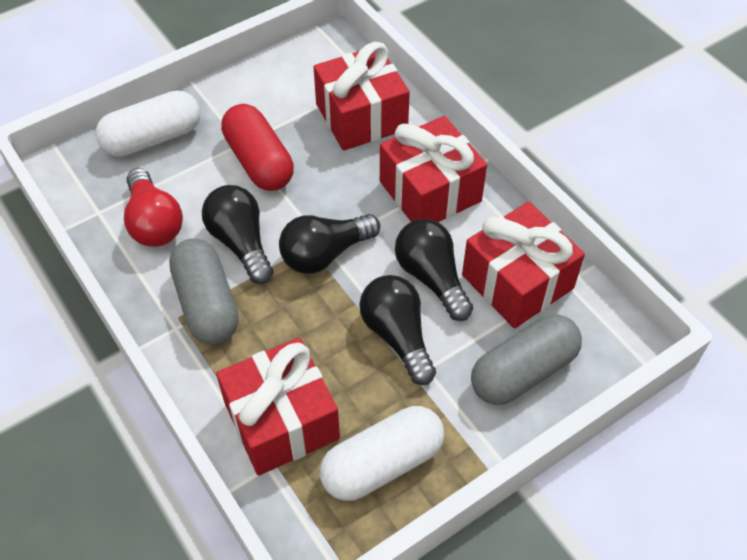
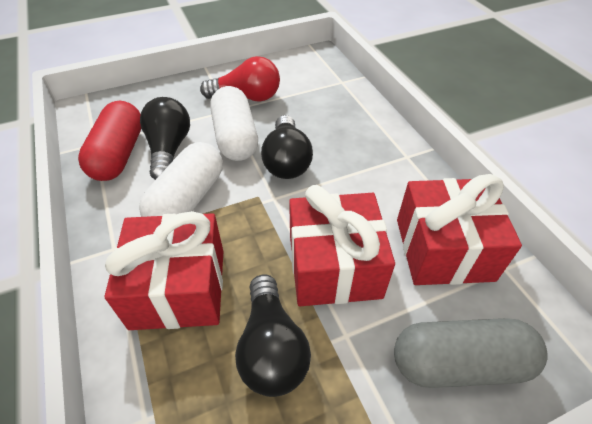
black light bulb: 4 -> 3
grey capsule: 2 -> 1
red gift: 4 -> 3

